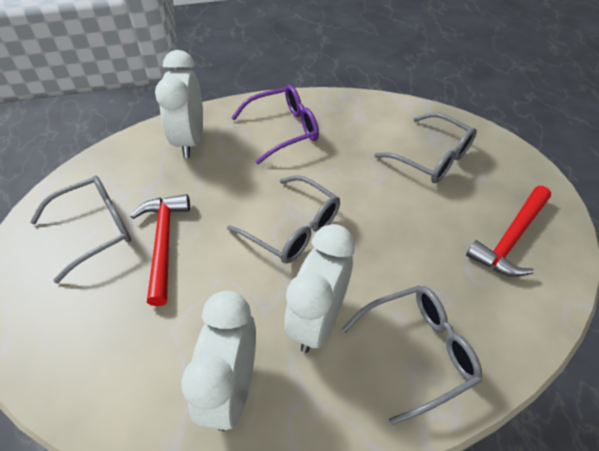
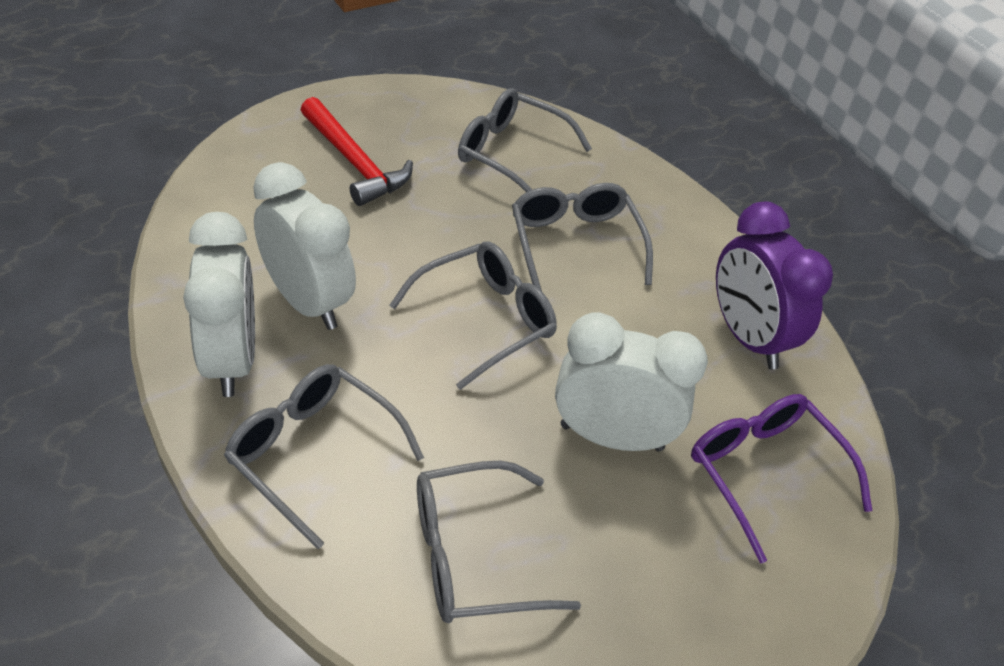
grey glasses: 4 -> 5
purple clock: 0 -> 1
red hammer: 2 -> 1

